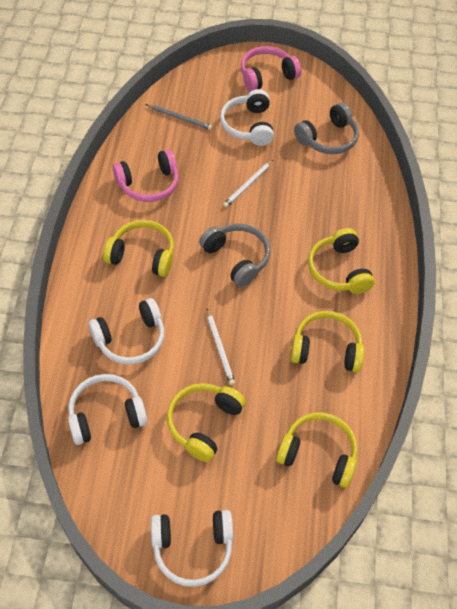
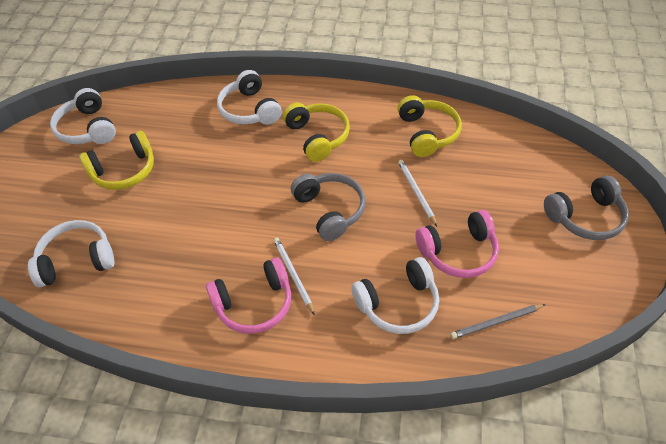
yellow headphones: 5 -> 3

